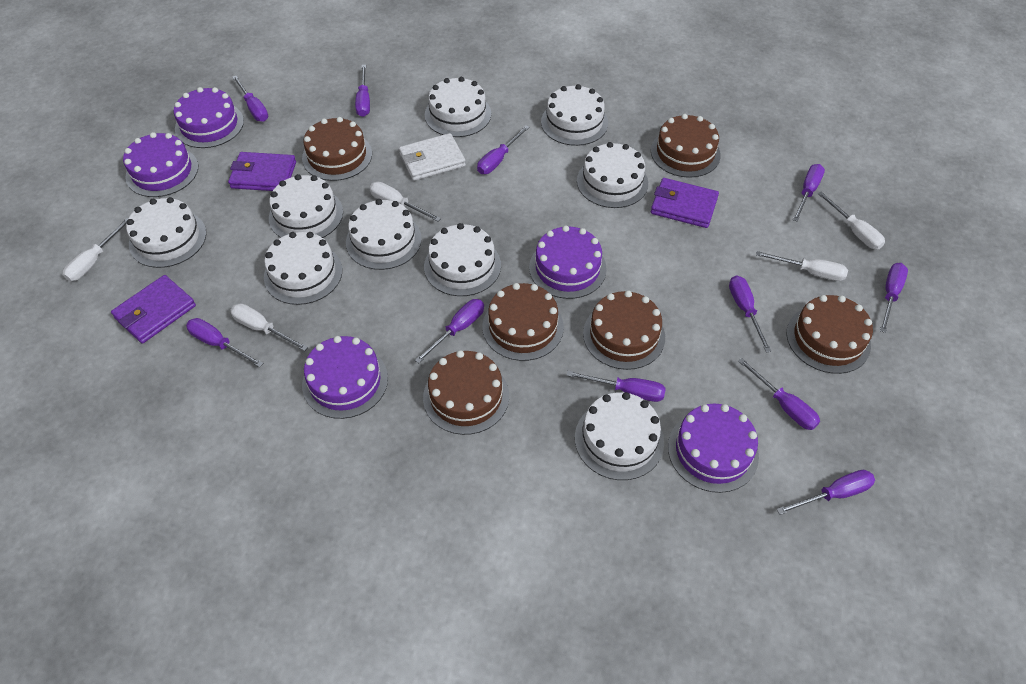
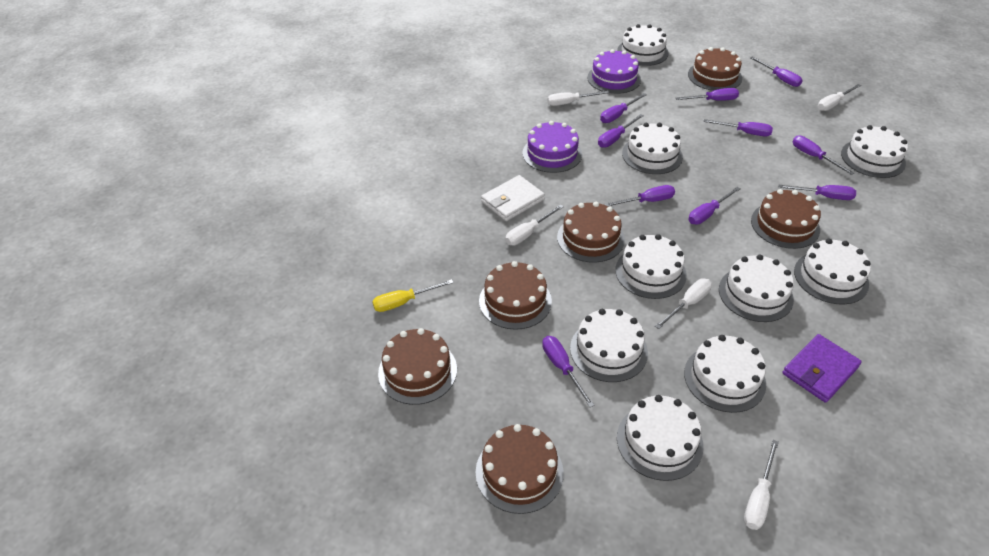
purple cake: 5 -> 2
purple screwdriver: 11 -> 10
purple wallet: 3 -> 1
yellow screwdriver: 0 -> 1

